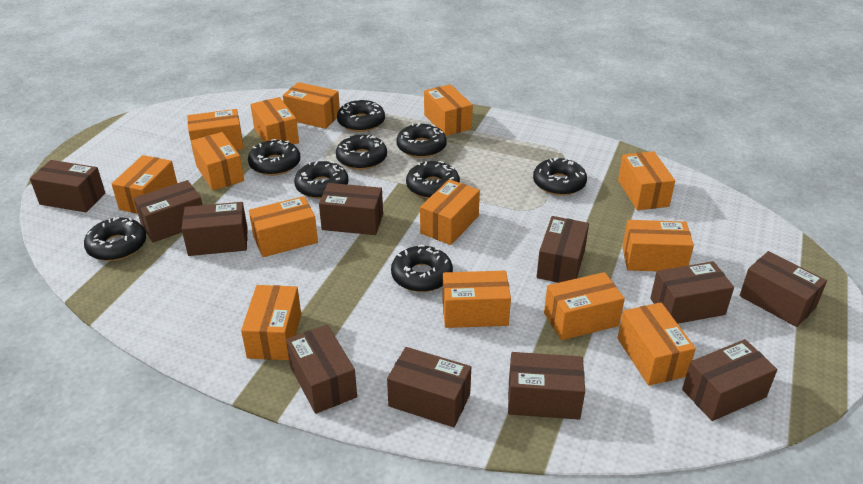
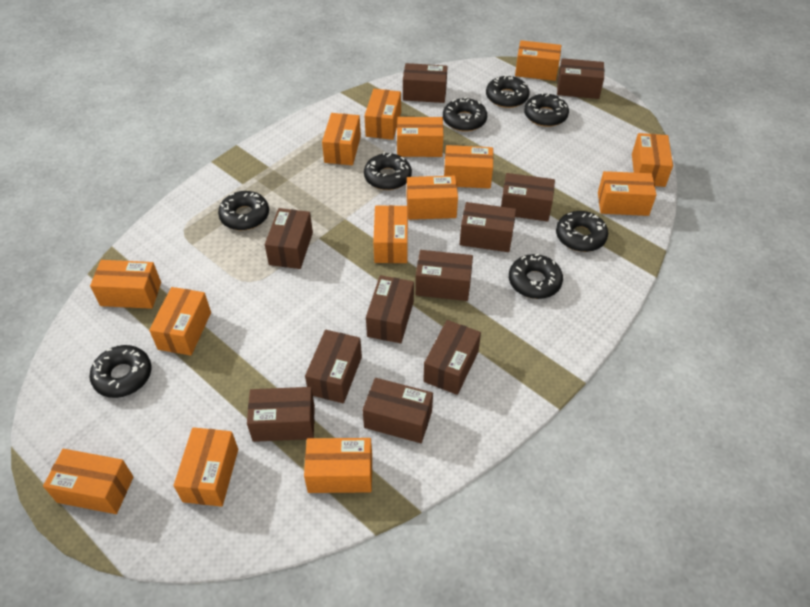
black donut: 9 -> 8

